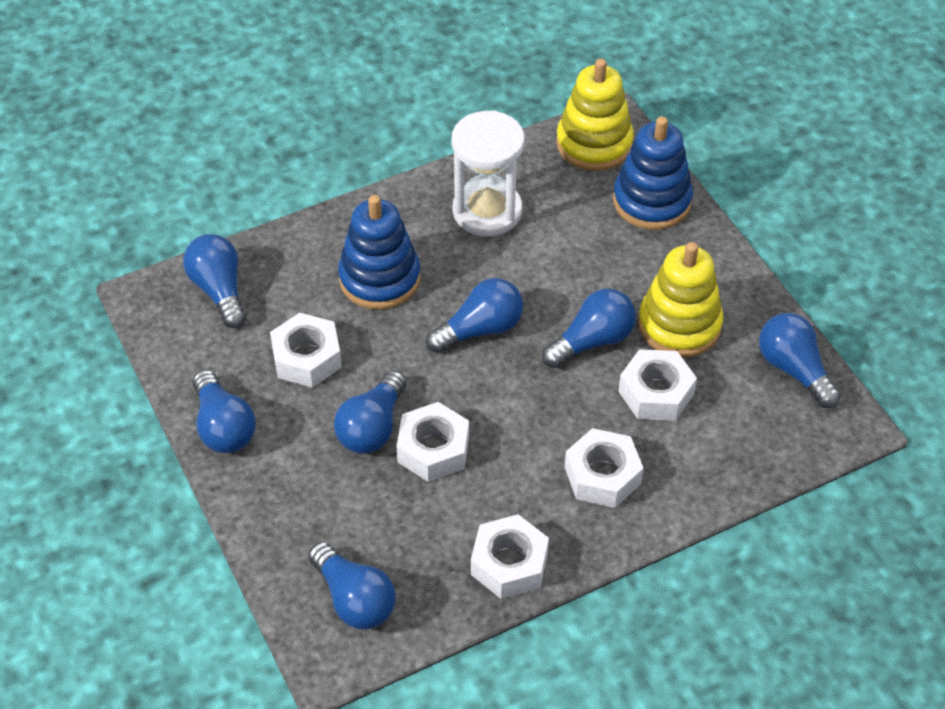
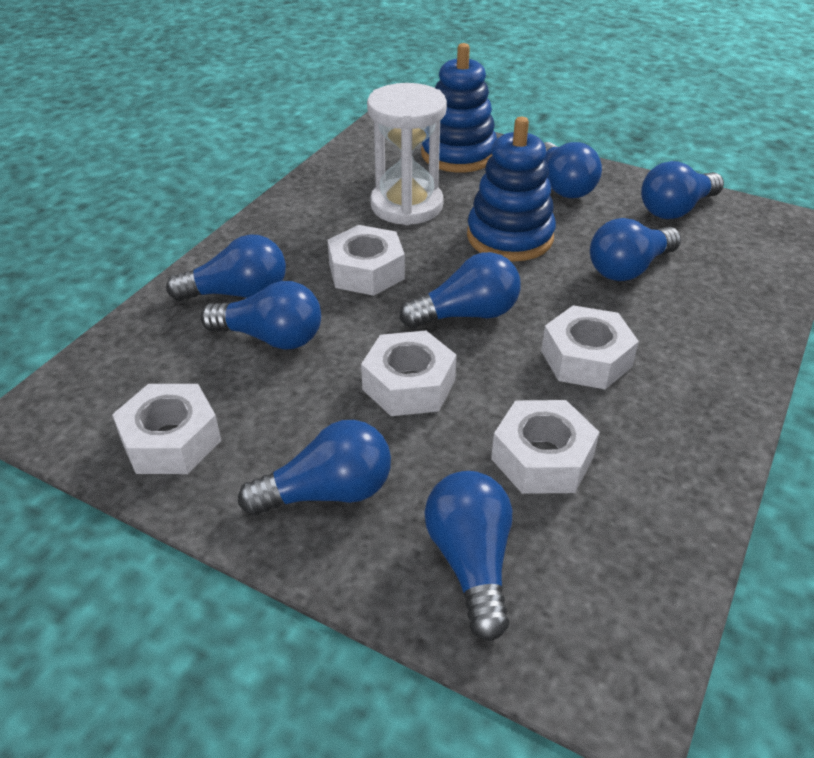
blue light bulb: 7 -> 8
yellow stacking toy: 2 -> 0

